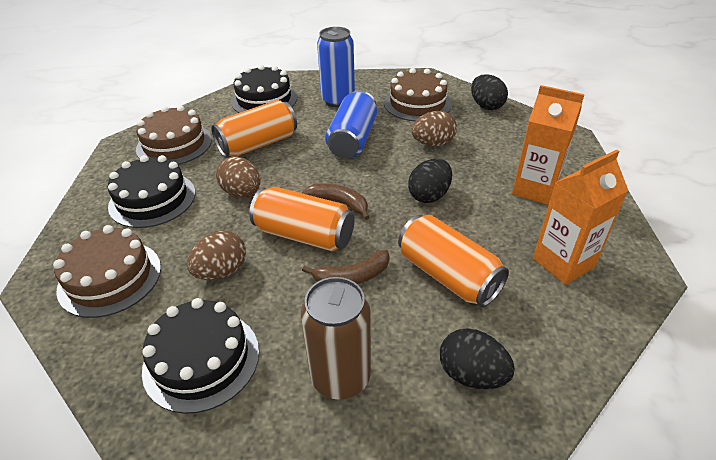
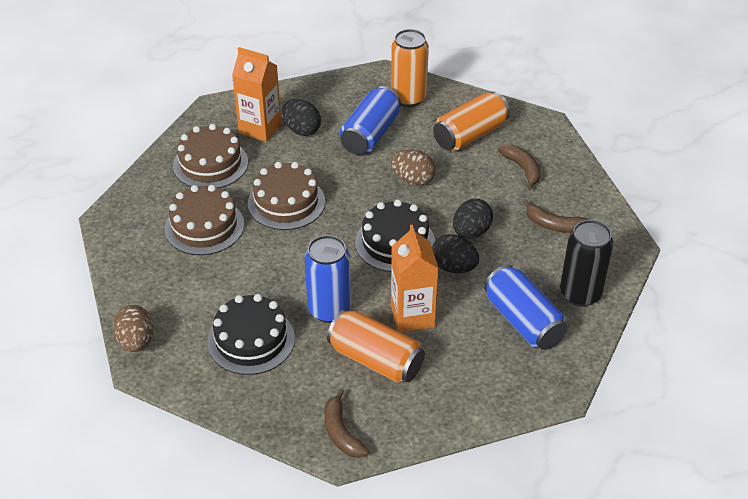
black cake: 3 -> 2
black can: 0 -> 1
blue can: 2 -> 3
brown banana: 2 -> 3
brown can: 1 -> 0
brown egg: 3 -> 2

